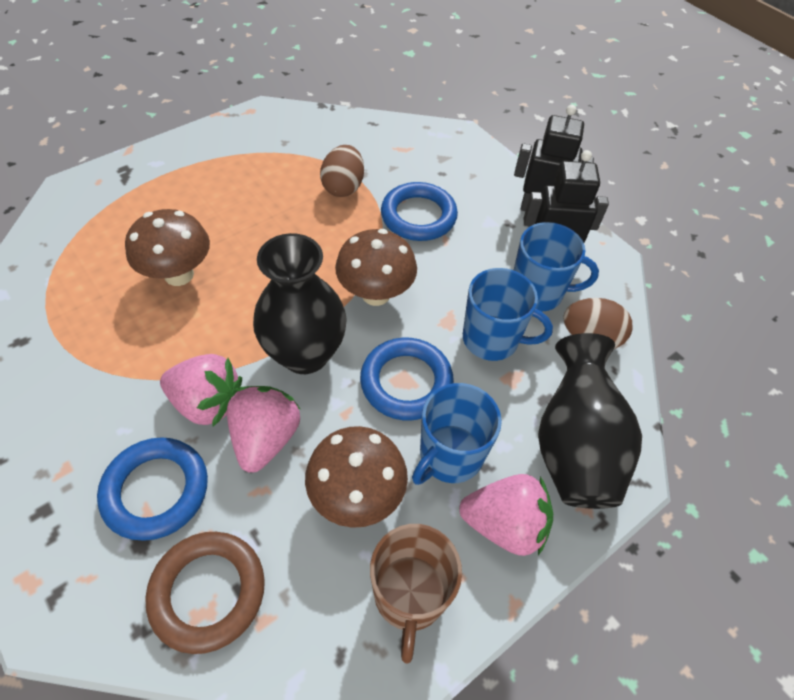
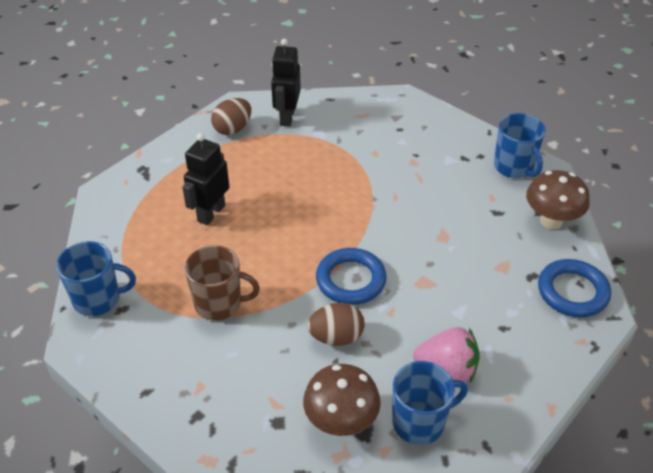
black vase: 2 -> 0
blue ring: 3 -> 2
brown mushroom: 3 -> 2
brown ring: 1 -> 0
pink strawberry: 3 -> 1

